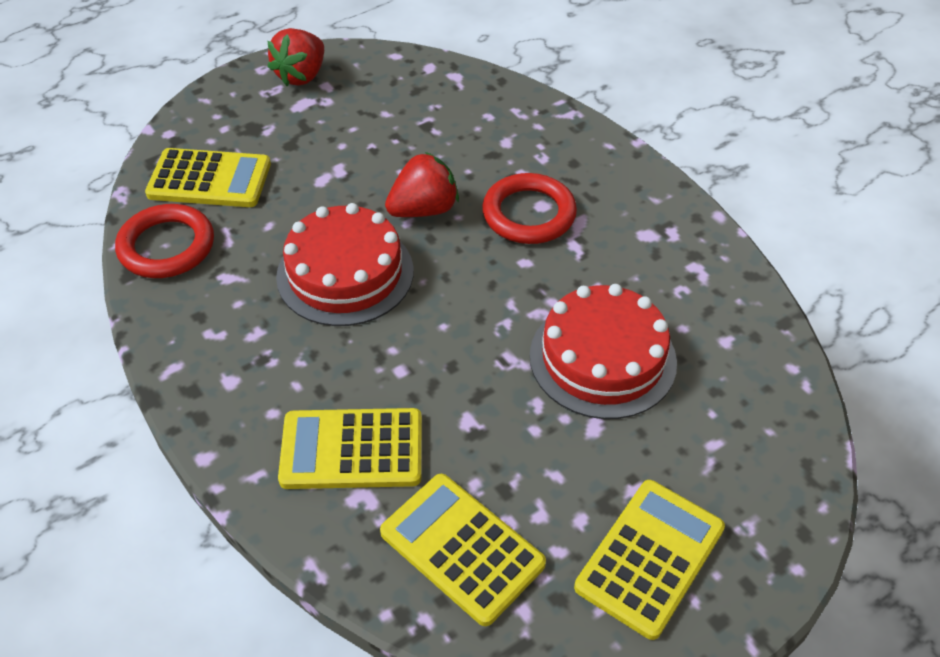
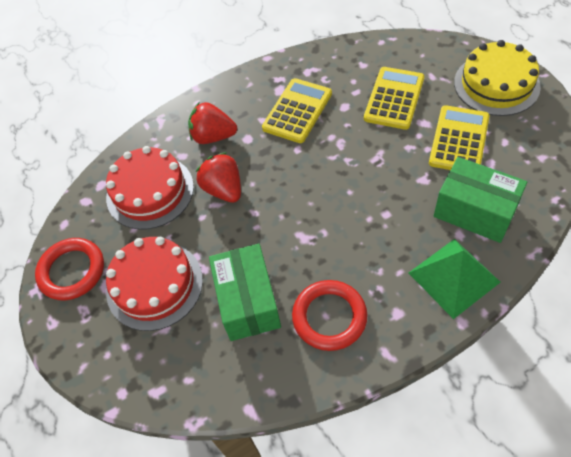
green box: 0 -> 2
green pyramid: 0 -> 1
yellow cake: 0 -> 1
yellow calculator: 4 -> 3

